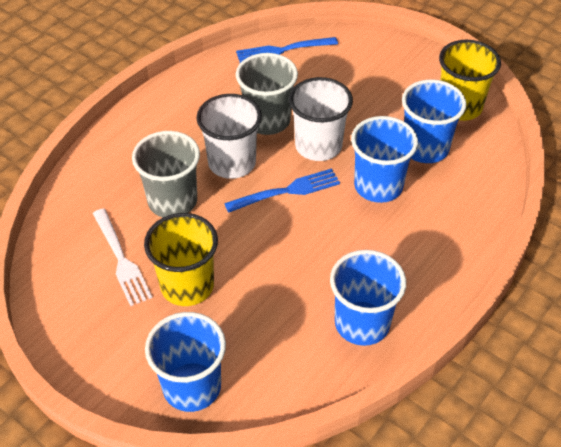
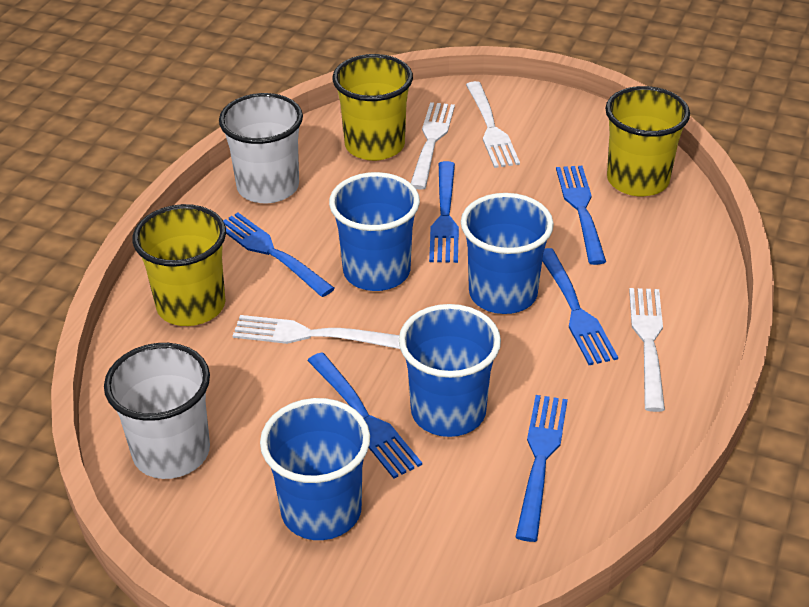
blue fork: 2 -> 6
grey cup: 2 -> 0
white fork: 1 -> 4
yellow cup: 2 -> 3

